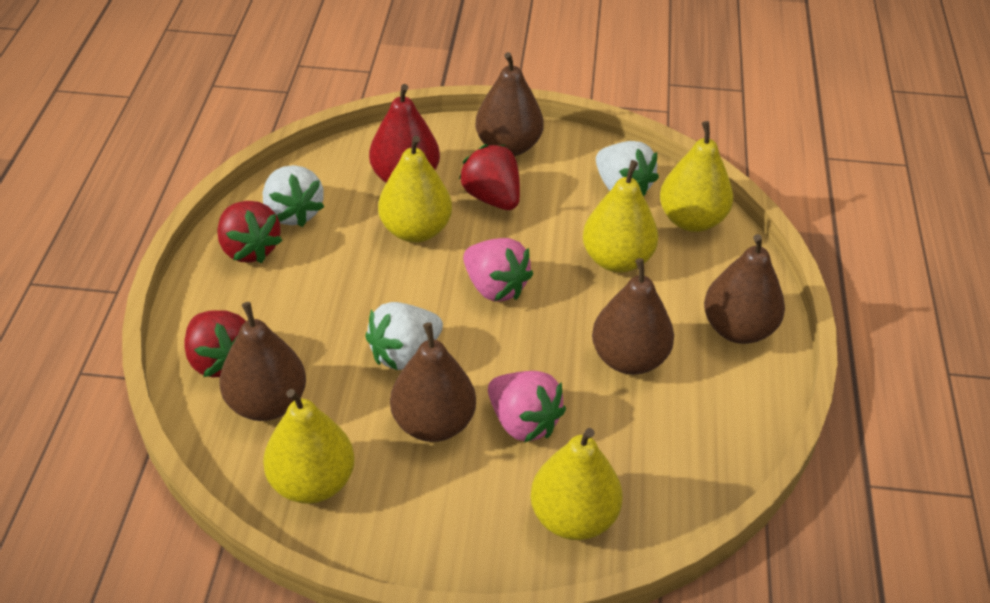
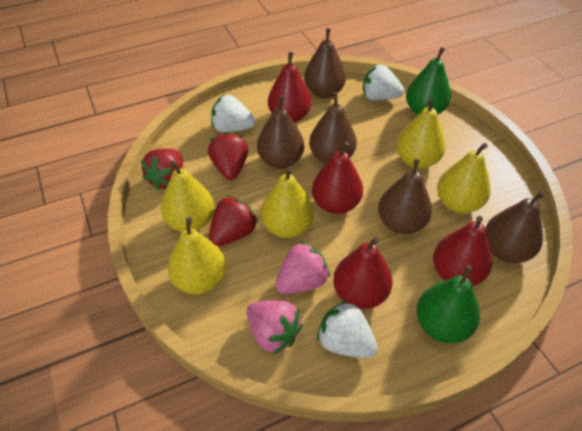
green pear: 0 -> 2
red pear: 1 -> 4

